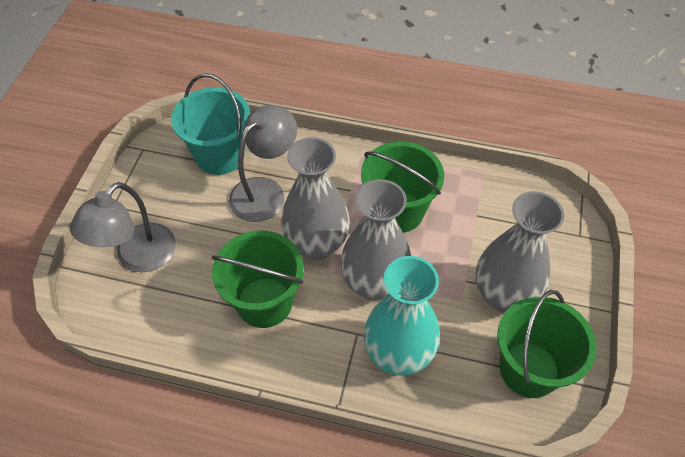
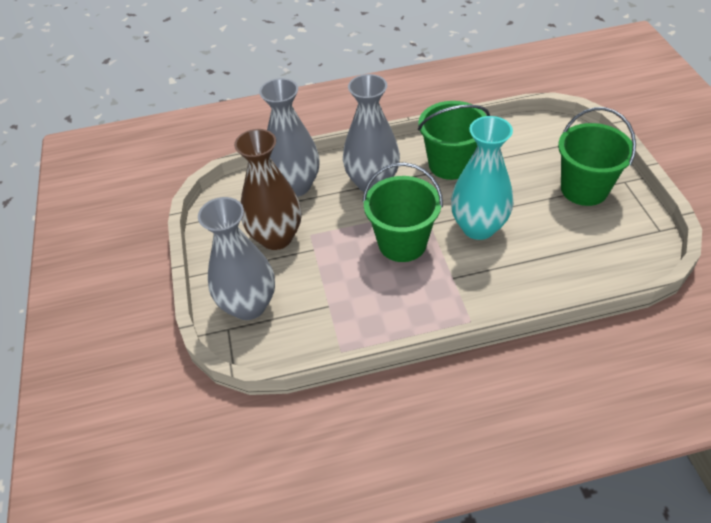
brown vase: 0 -> 1
grey lamp: 2 -> 0
turquoise bucket: 1 -> 0

